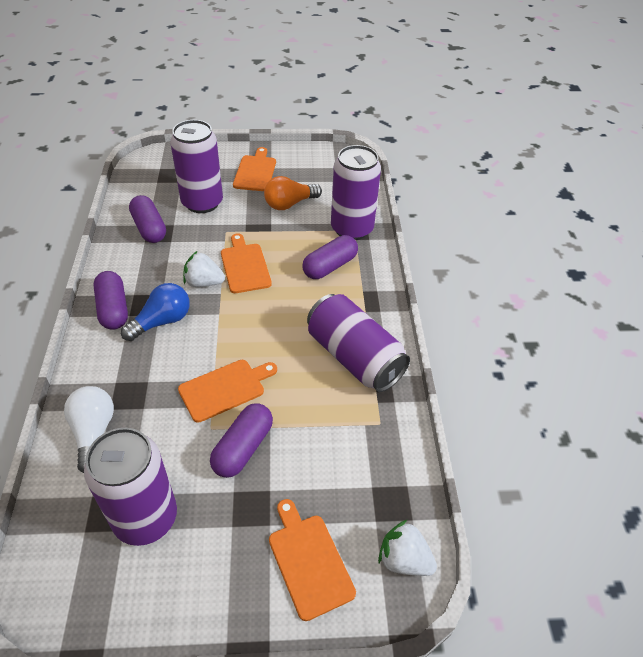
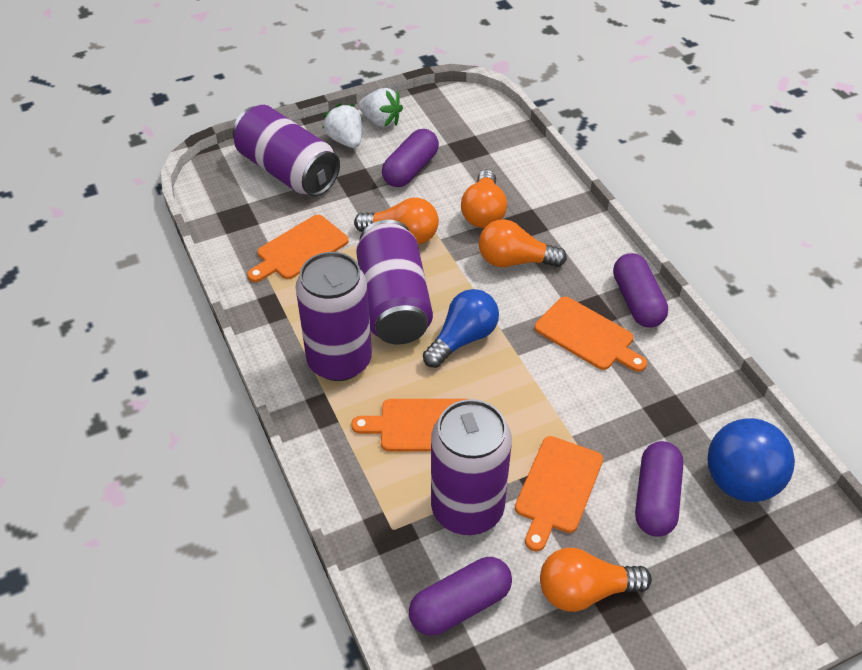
blue ball: 0 -> 1
orange light bulb: 1 -> 4
white light bulb: 1 -> 0

